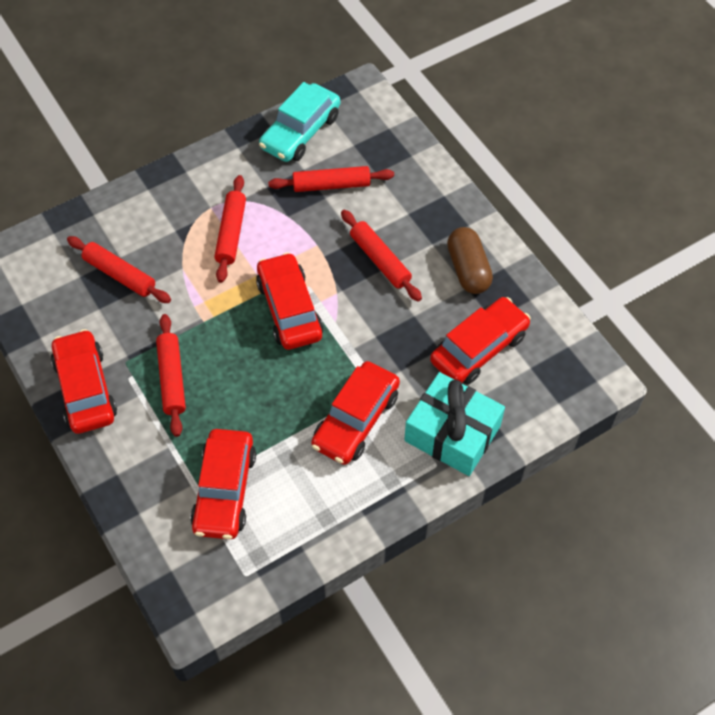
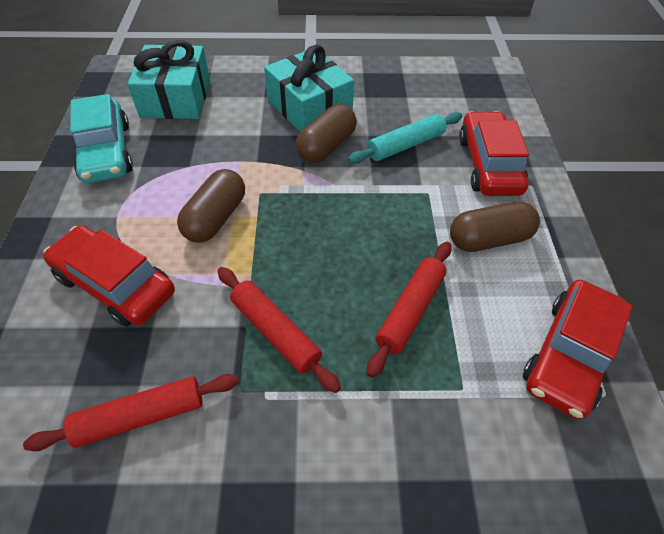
brown capsule: 1 -> 3
red car: 5 -> 3
red rolling pin: 5 -> 3
turquoise gift: 1 -> 2
turquoise rolling pin: 0 -> 1

